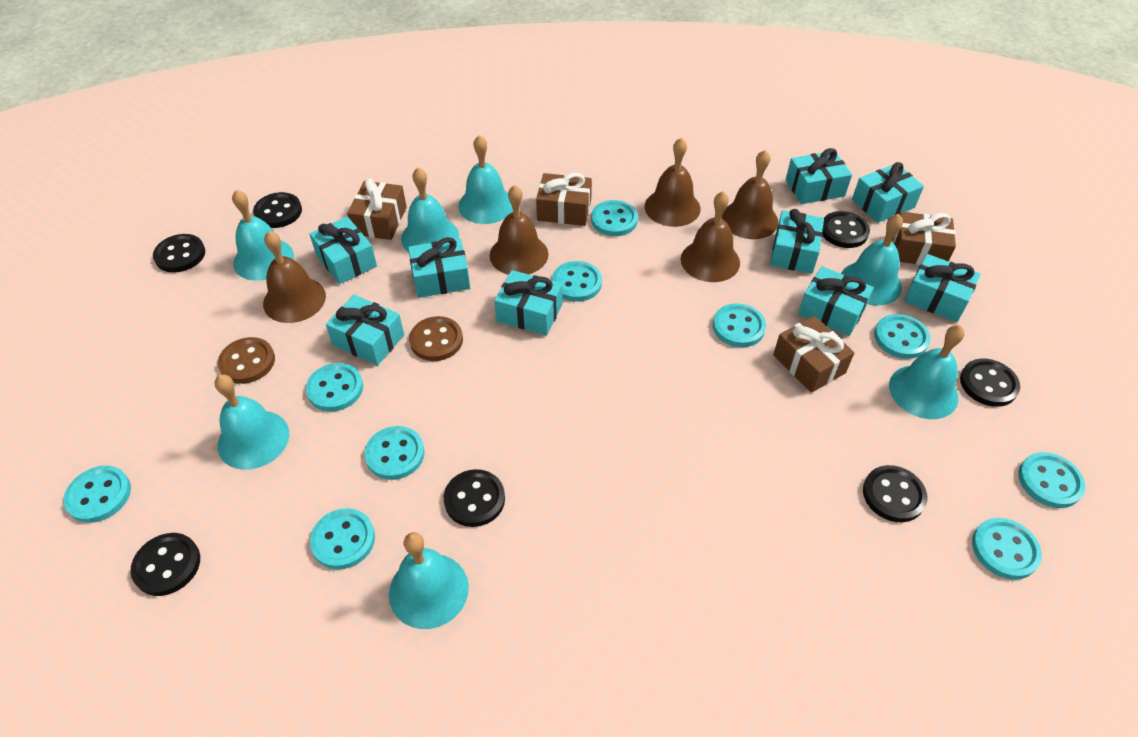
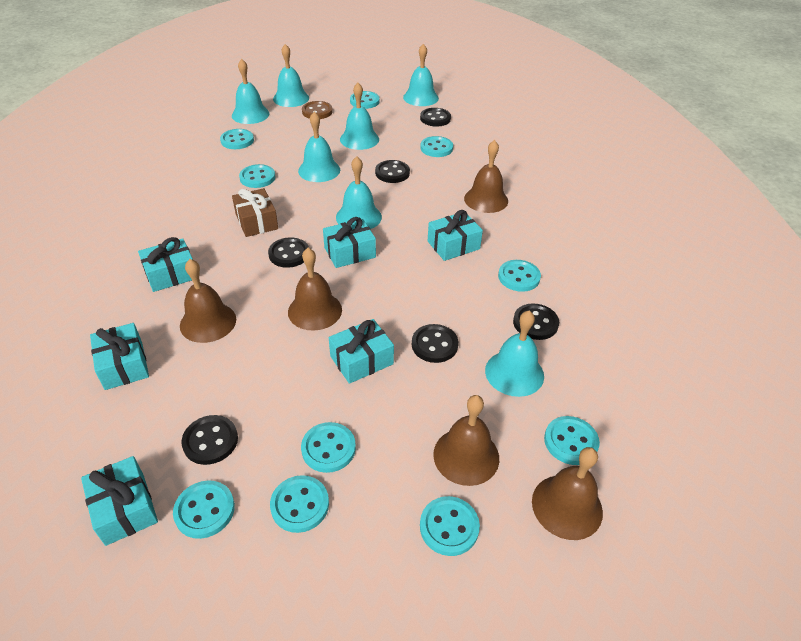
black button: 7 -> 6
brown button: 2 -> 1
brown gift: 4 -> 1
turquoise gift: 9 -> 6

